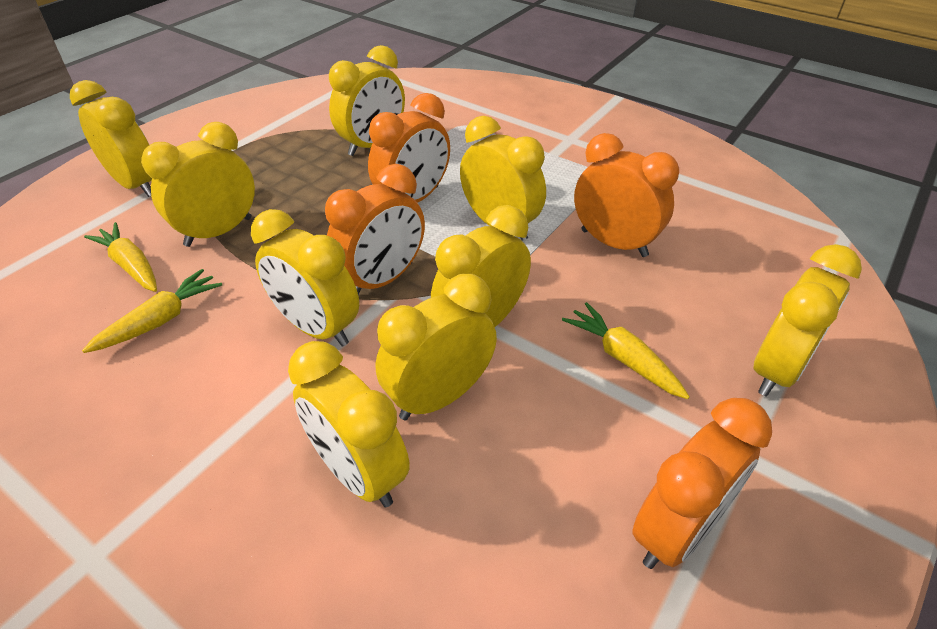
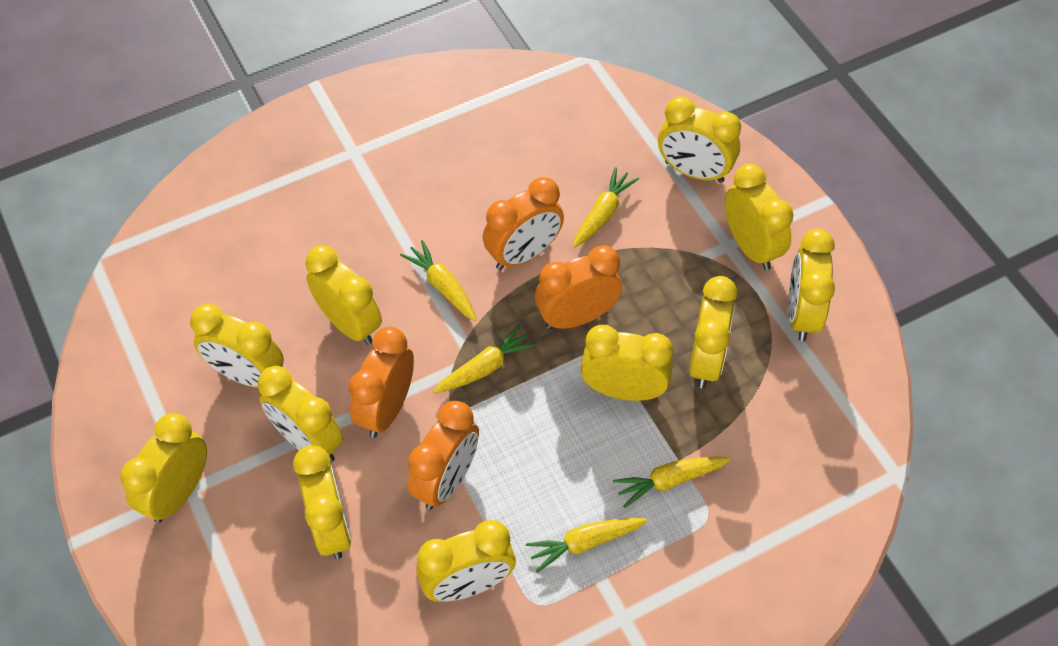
yellow carrot: 3 -> 5
yellow clock: 9 -> 11

